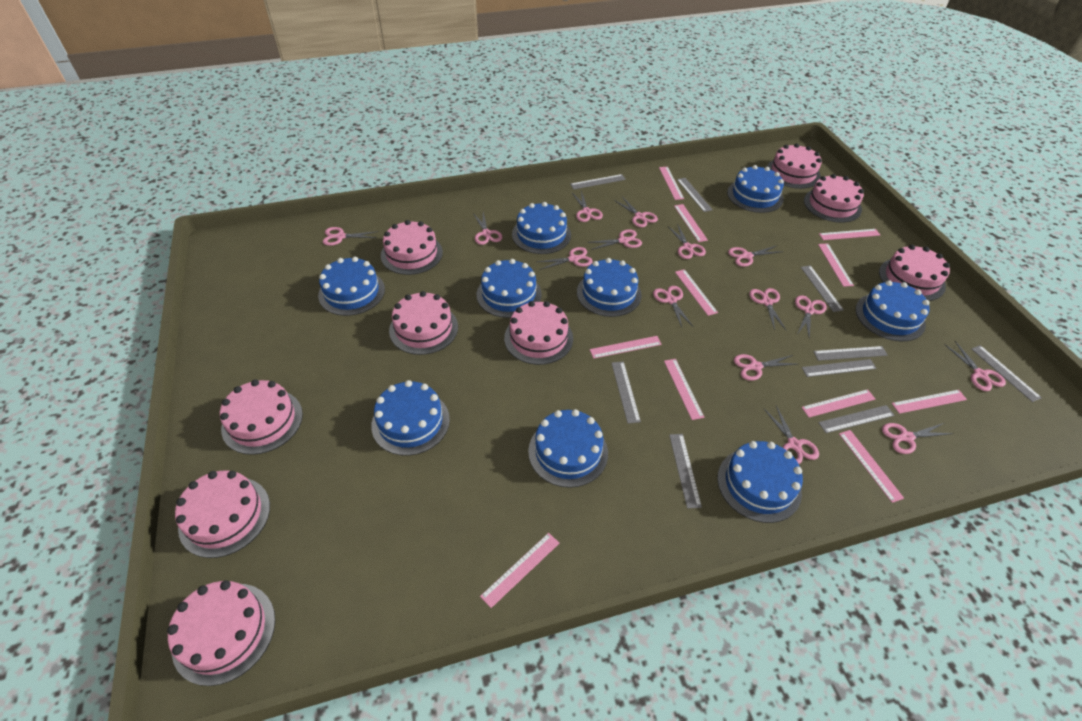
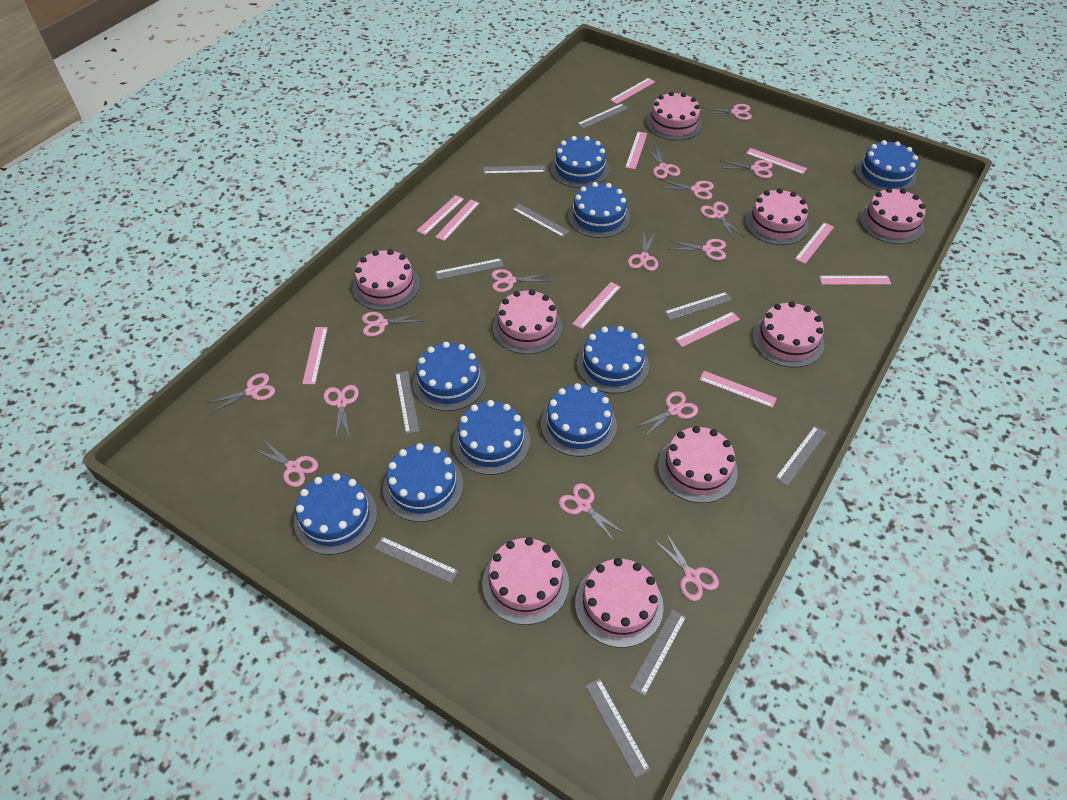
grey ruler: 9 -> 10

